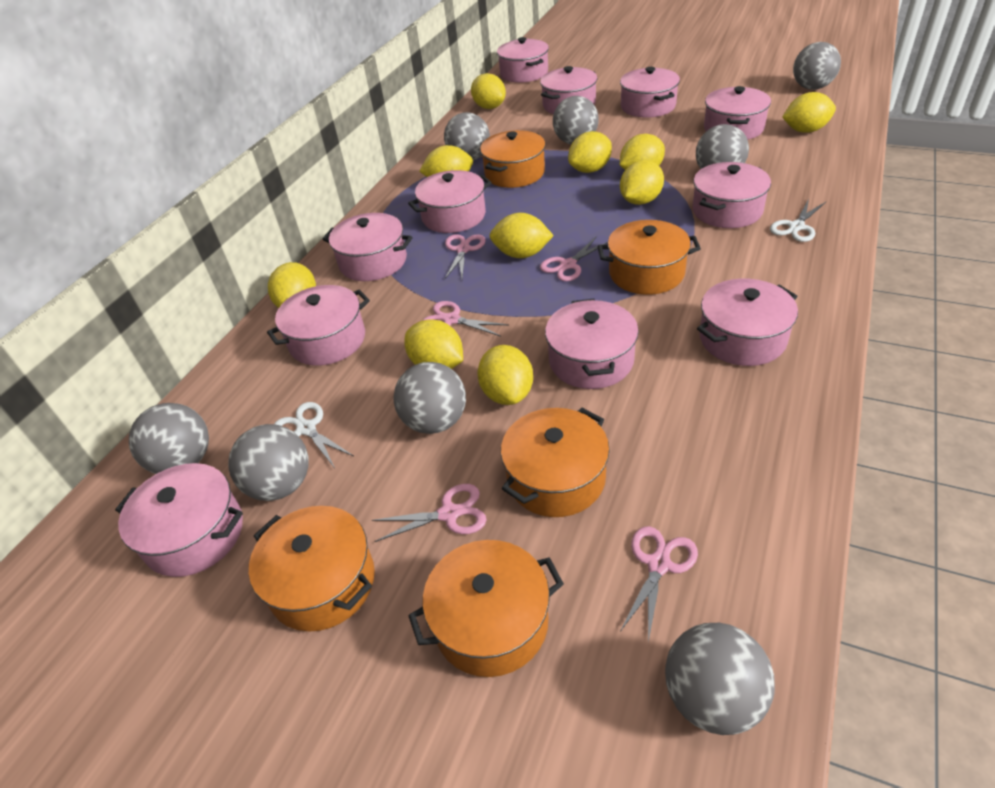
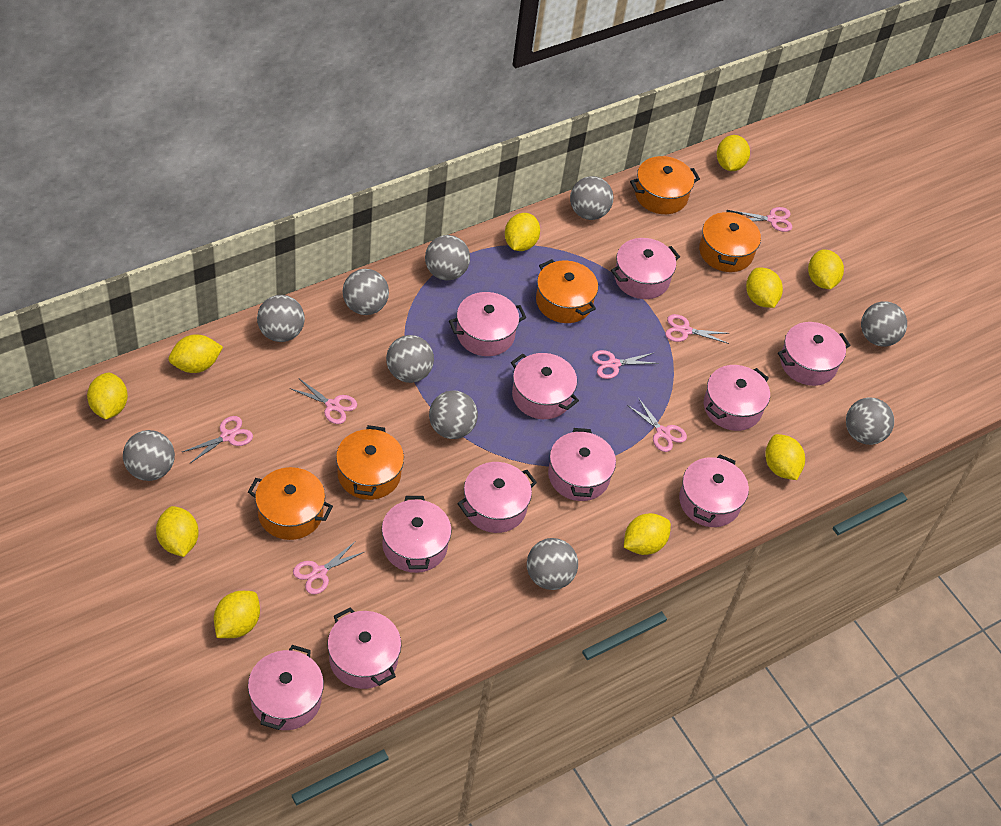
grey ball: 8 -> 10
pink scissors: 5 -> 7
white scissors: 2 -> 0

